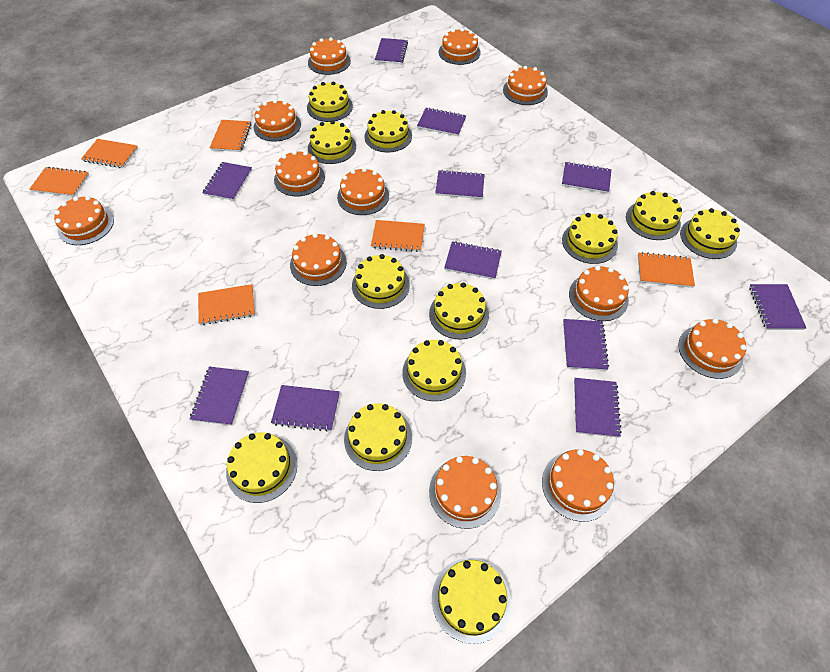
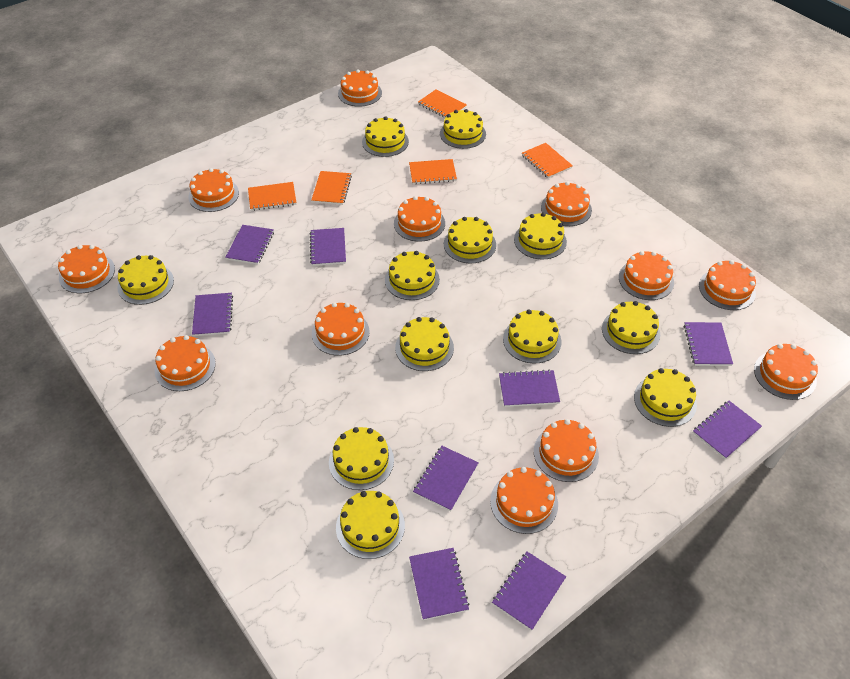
orange notebook: 6 -> 5
purple notebook: 11 -> 9

